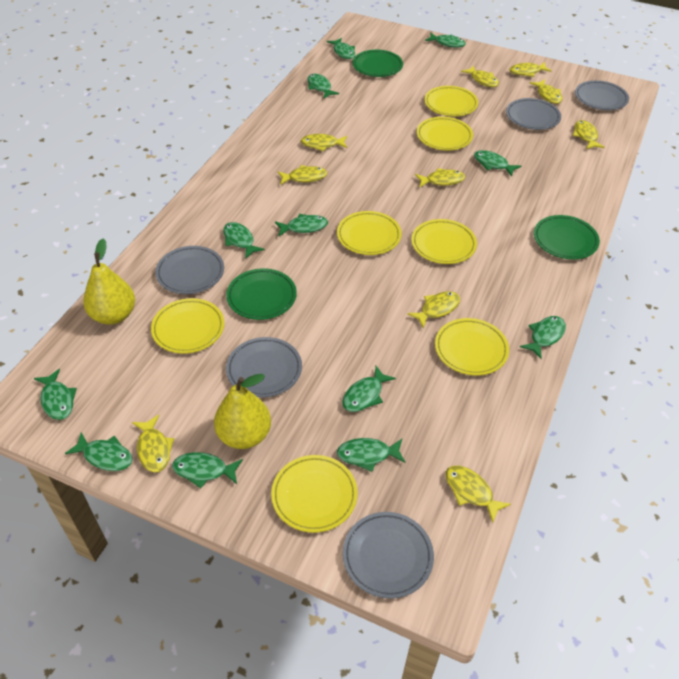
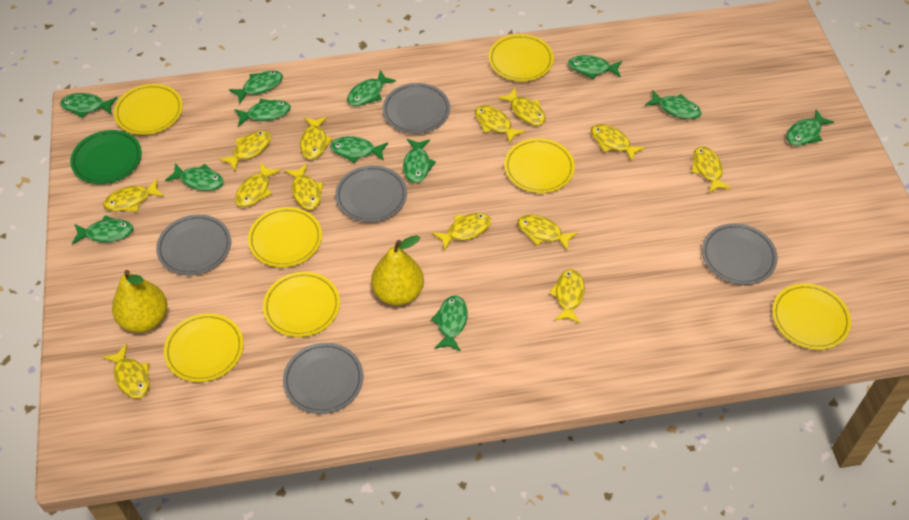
green plate: 3 -> 1
yellow fish: 10 -> 13

